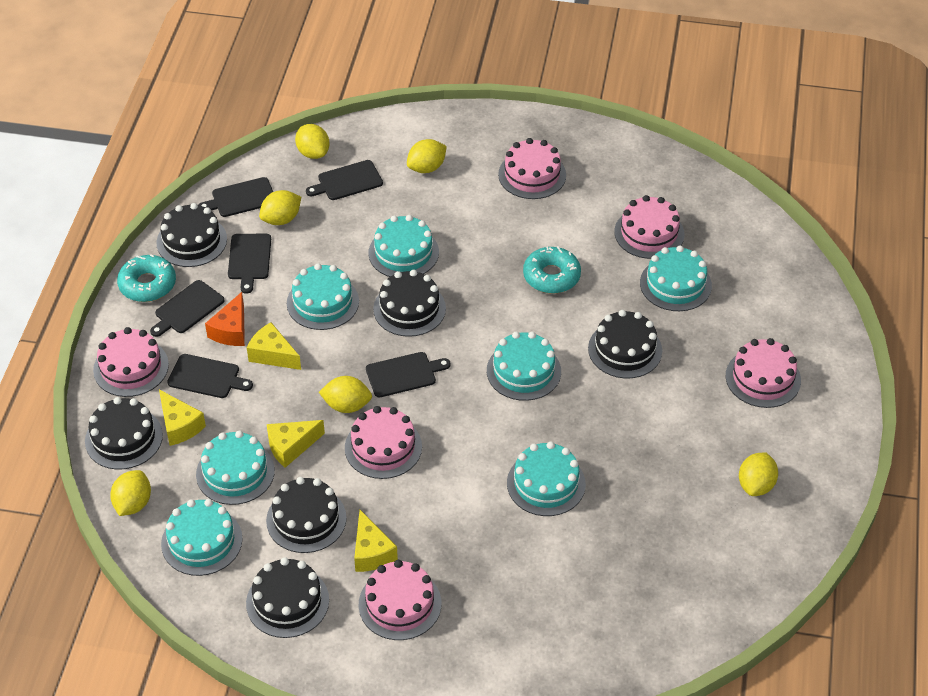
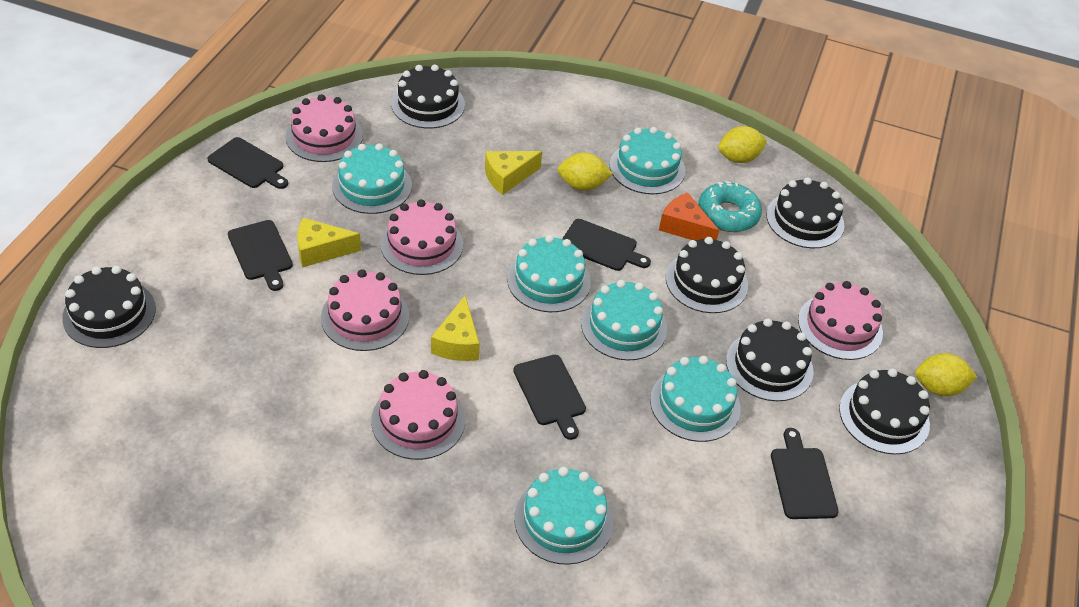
black cutting board: 6 -> 5
pink cake: 6 -> 5
turquoise cake: 7 -> 6
turquoise donut: 2 -> 1
yellow cheese: 4 -> 3
yellow lemon: 6 -> 3

